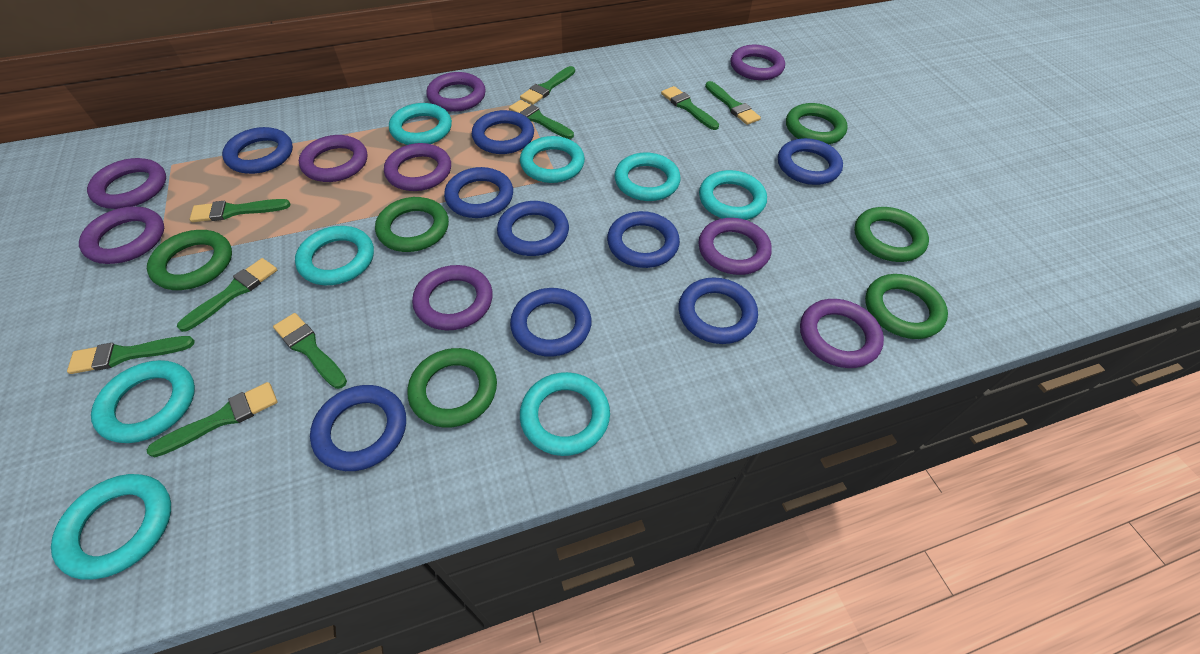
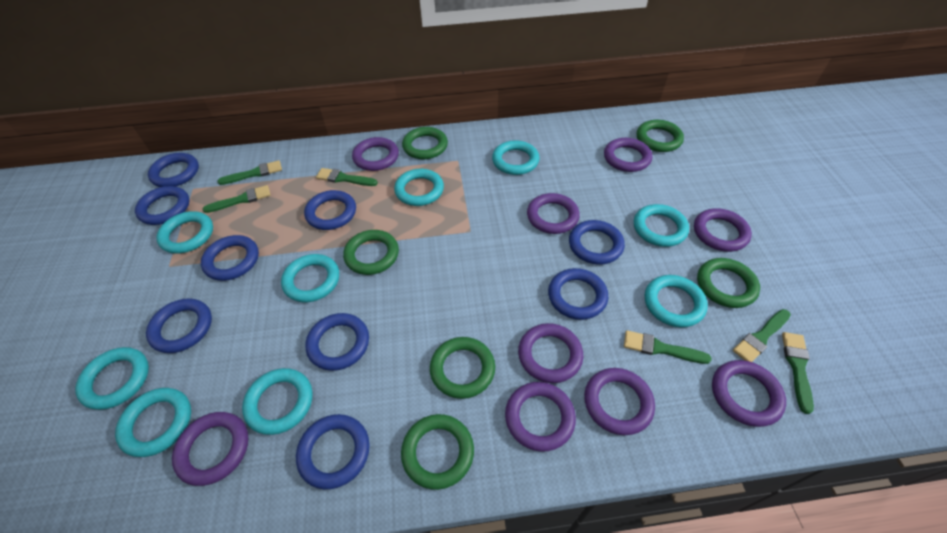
green brush: 9 -> 6
turquoise ring: 8 -> 9

